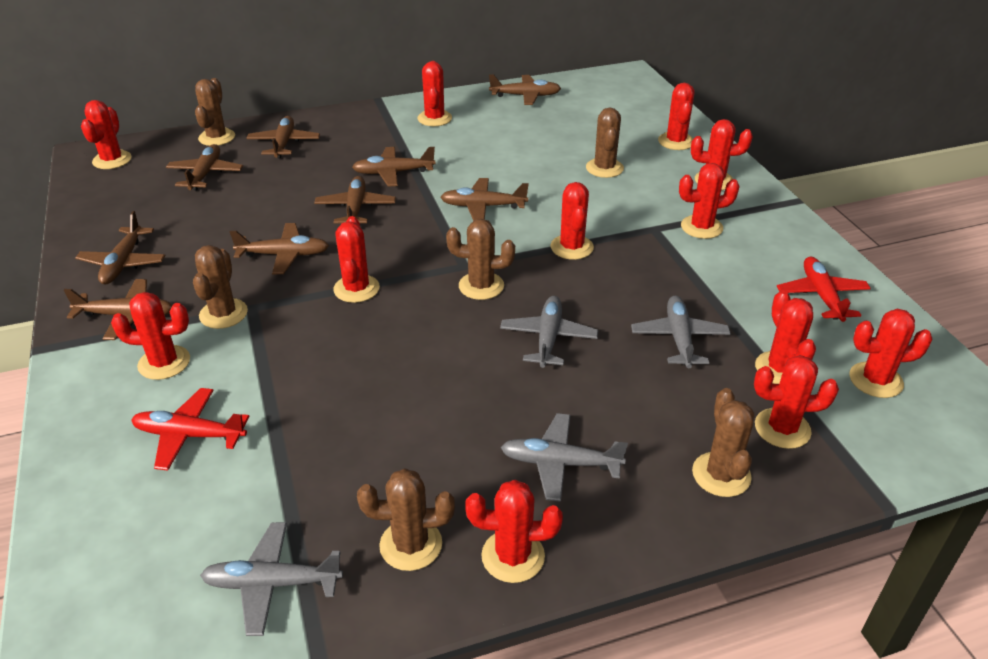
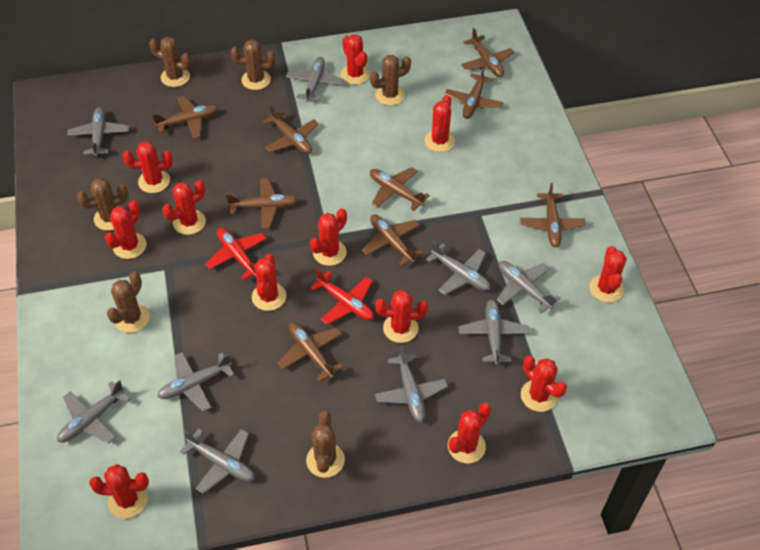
grey plane: 4 -> 9

